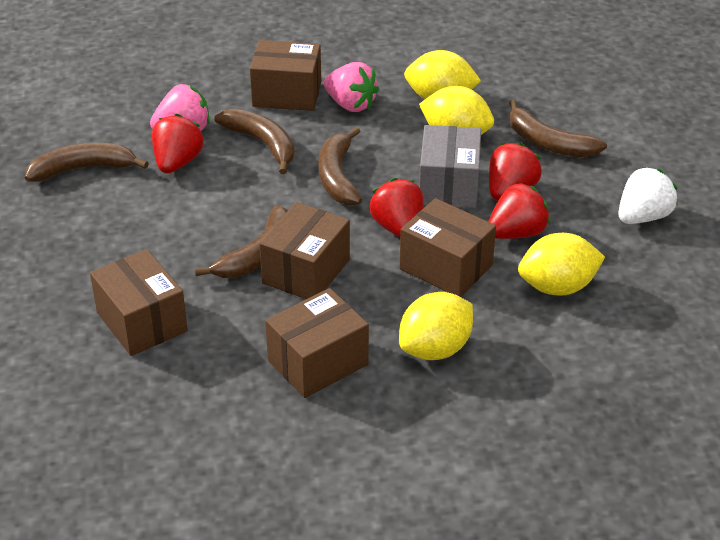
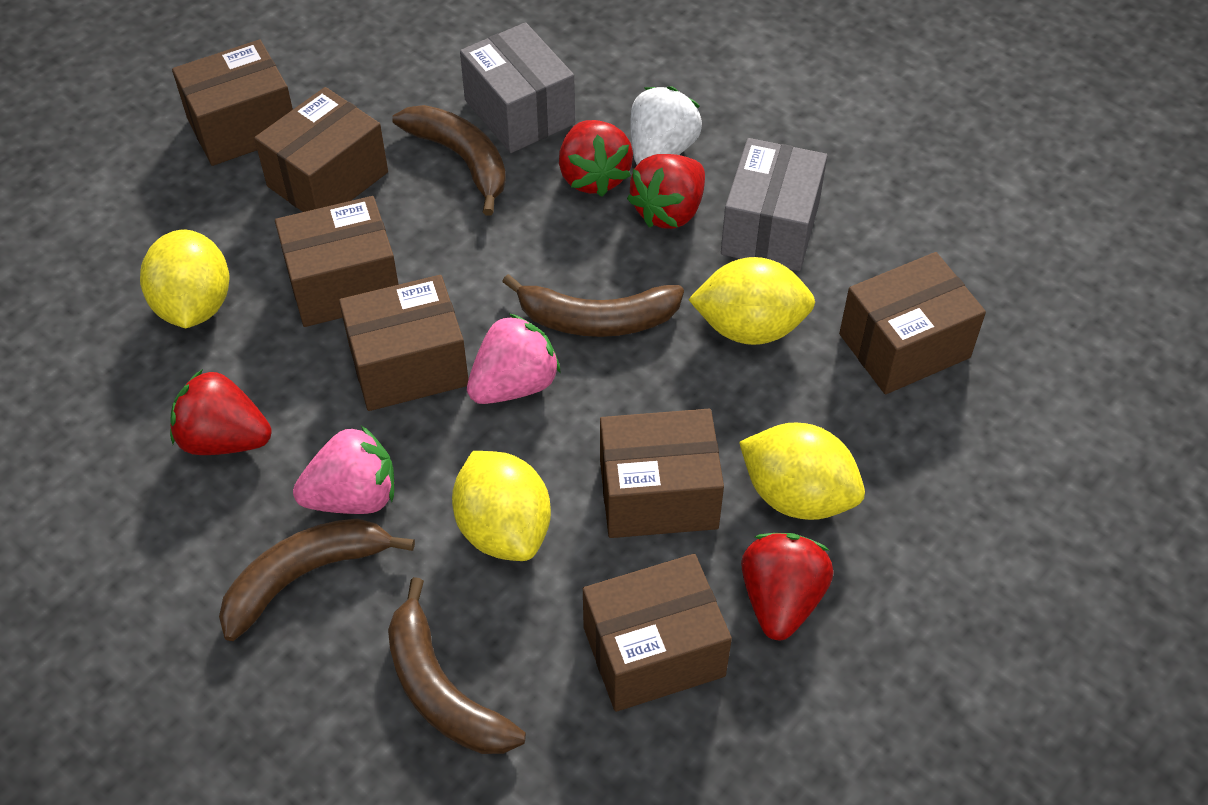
brown banana: 5 -> 4
brown box: 5 -> 7
grey box: 1 -> 2

